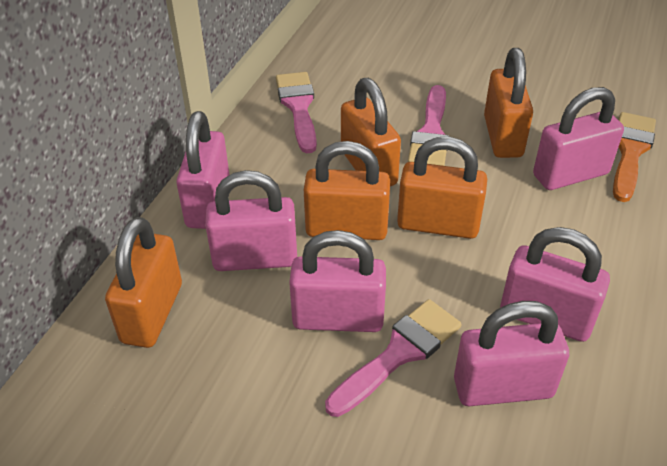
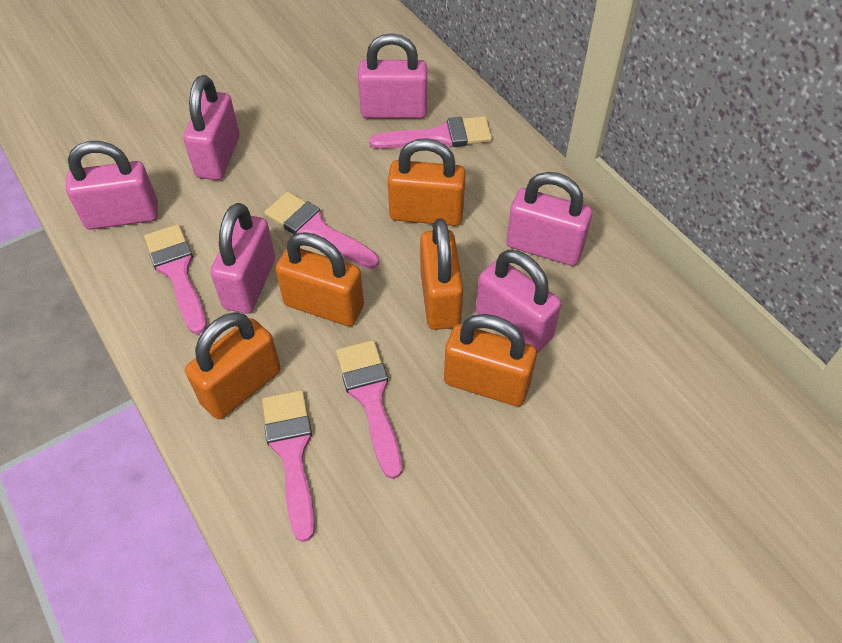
orange brush: 1 -> 0
pink brush: 3 -> 5

